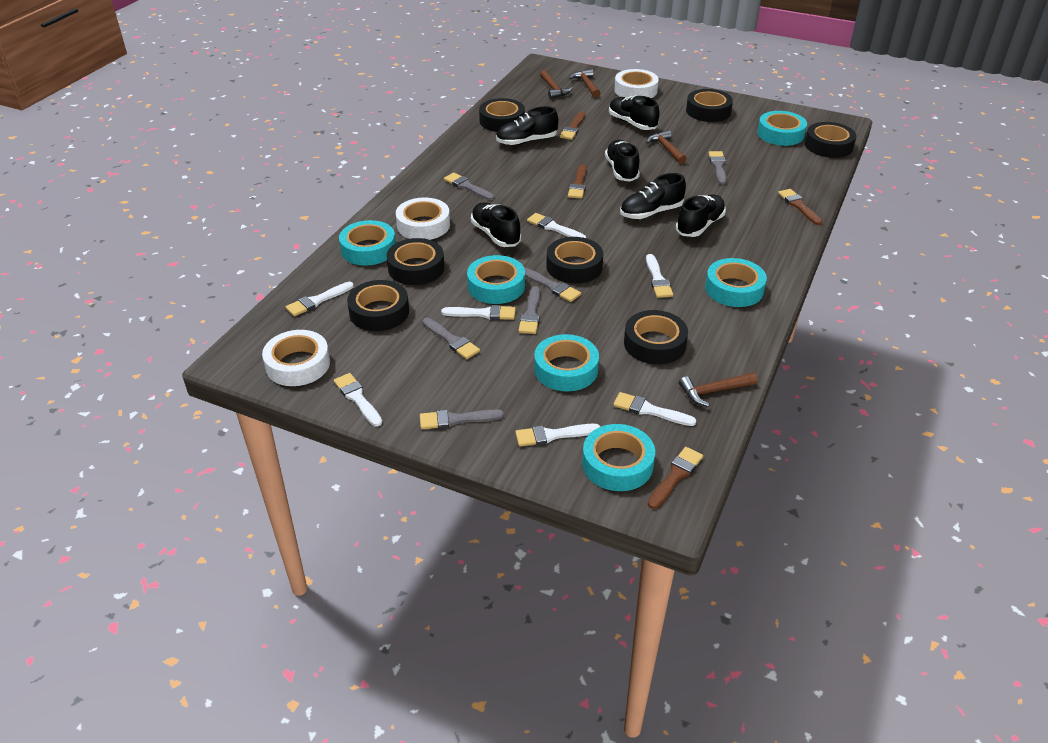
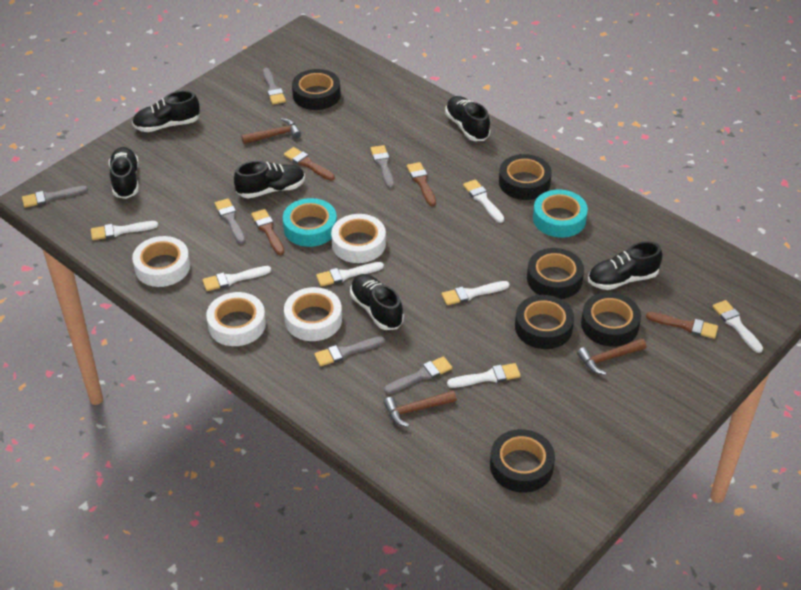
black tape: 7 -> 6
brown hammer: 4 -> 3
turquoise tape: 6 -> 2
white tape: 3 -> 4

